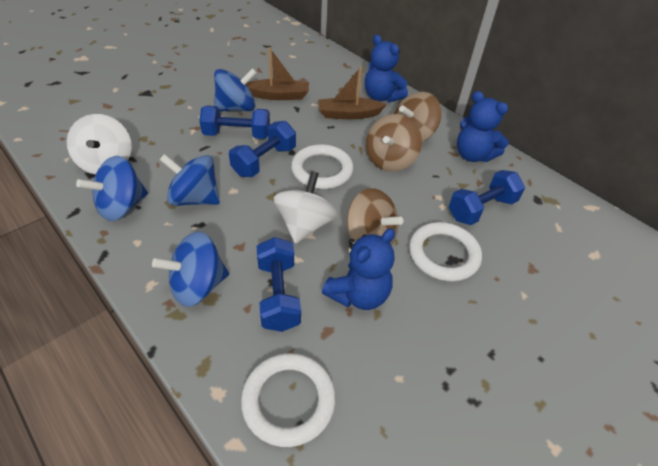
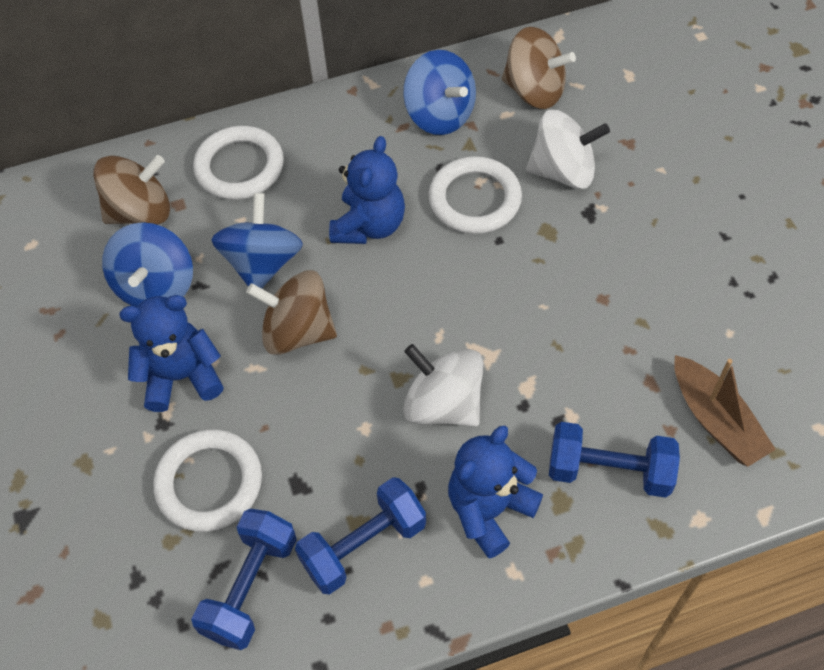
blue dumbbell: 4 -> 3
blue spinning top: 4 -> 3
brown boat: 2 -> 1

